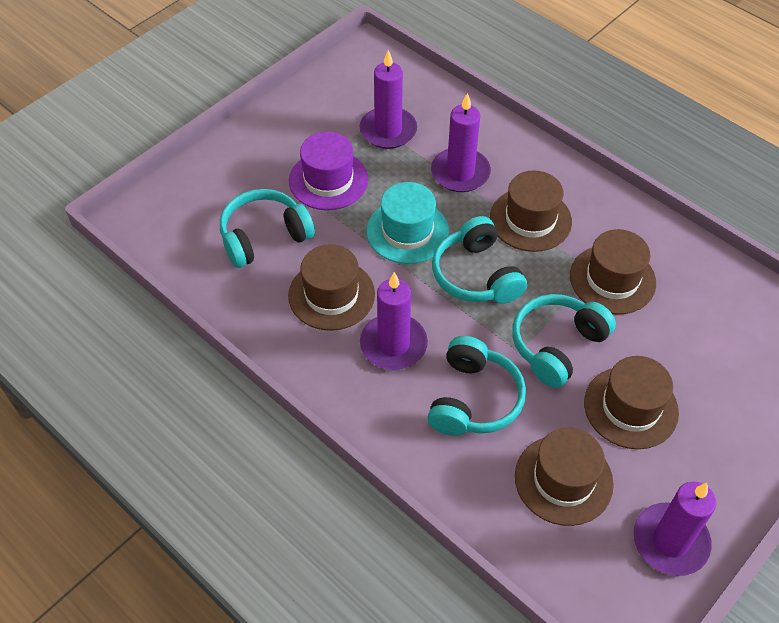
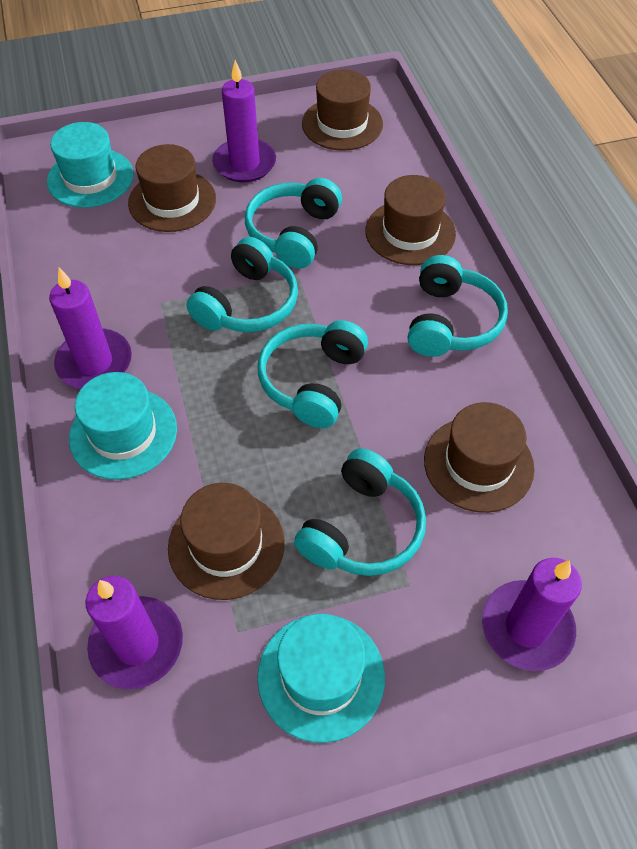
purple hat: 1 -> 0
turquoise hat: 1 -> 3
turquoise headphones: 4 -> 5

